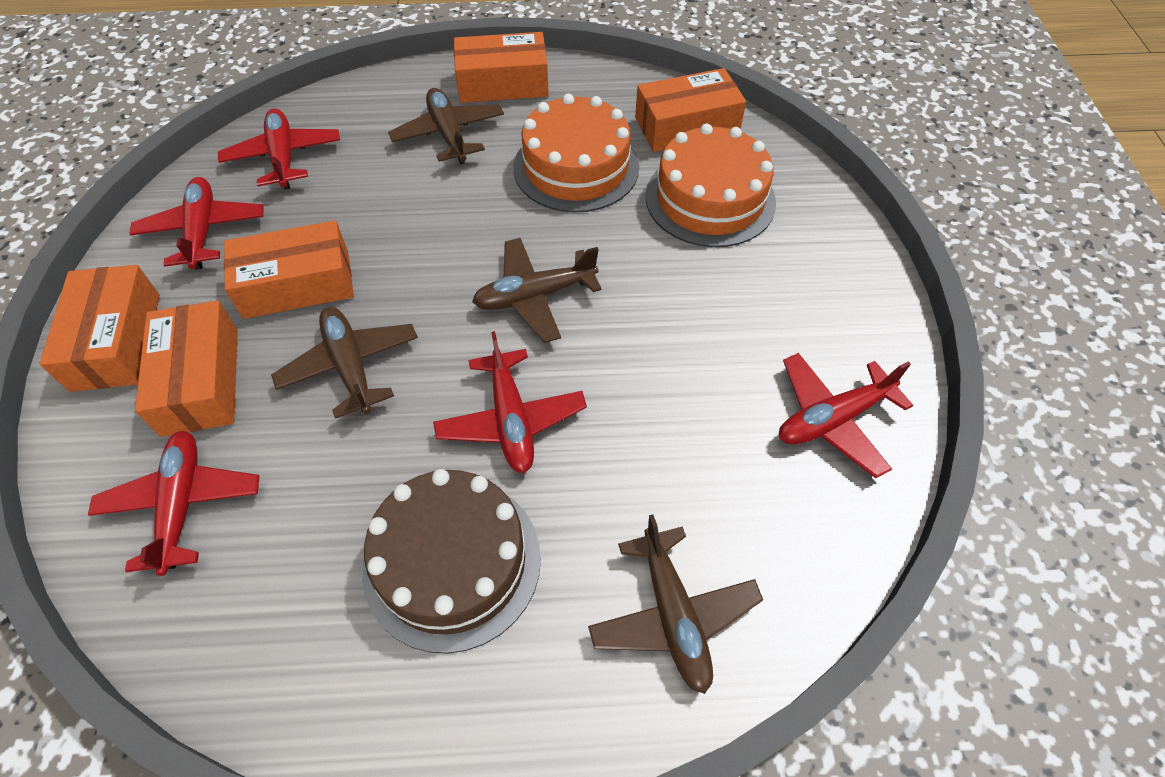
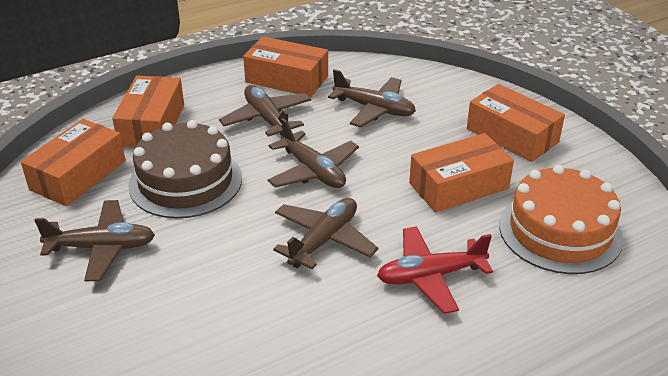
brown plane: 4 -> 5
orange cake: 2 -> 1
red plane: 5 -> 1

